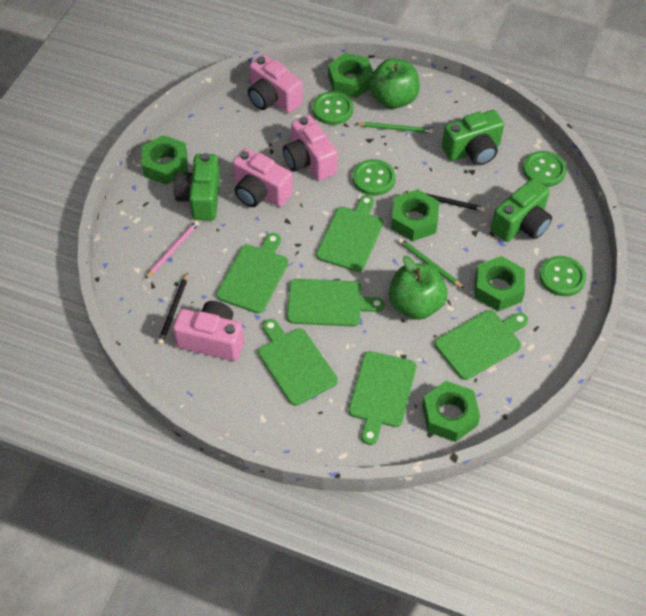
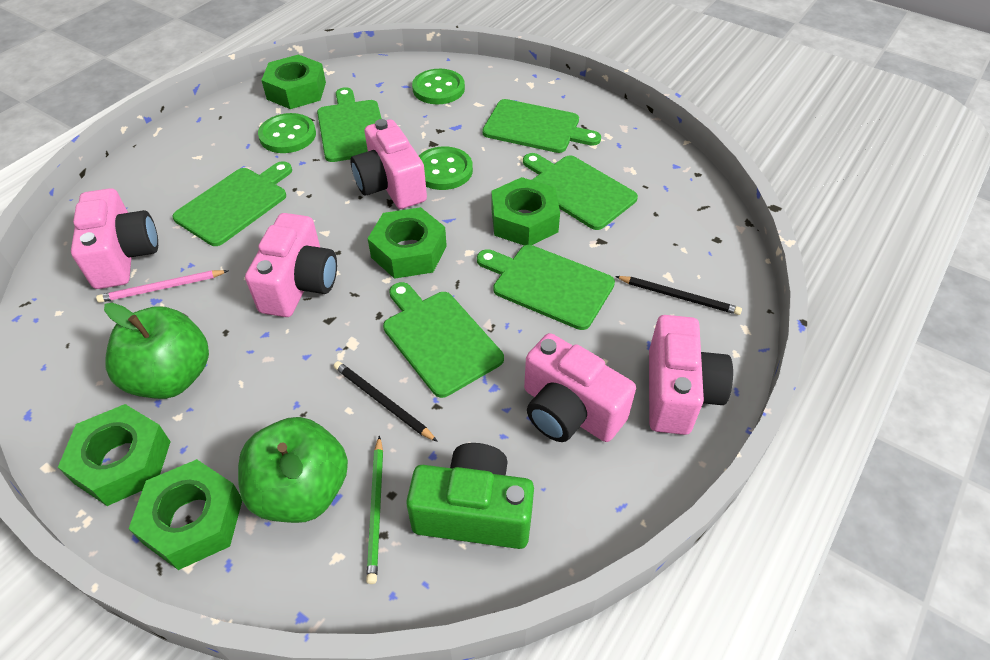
green button: 4 -> 3
green camera: 3 -> 1
green pencil: 2 -> 1
pink camera: 4 -> 5

